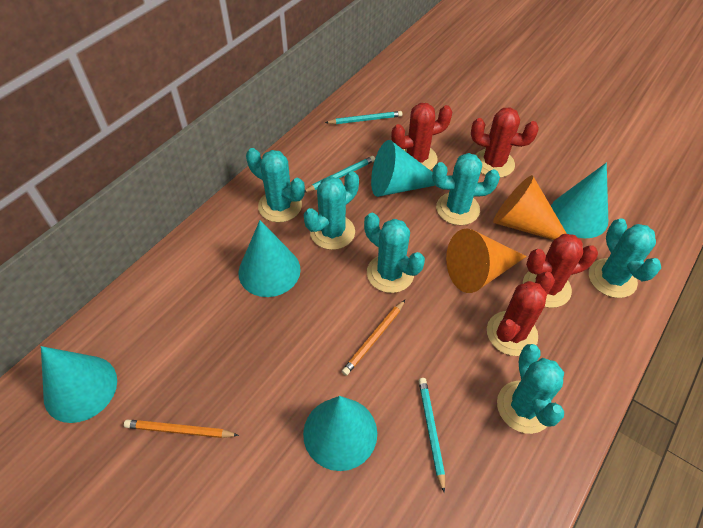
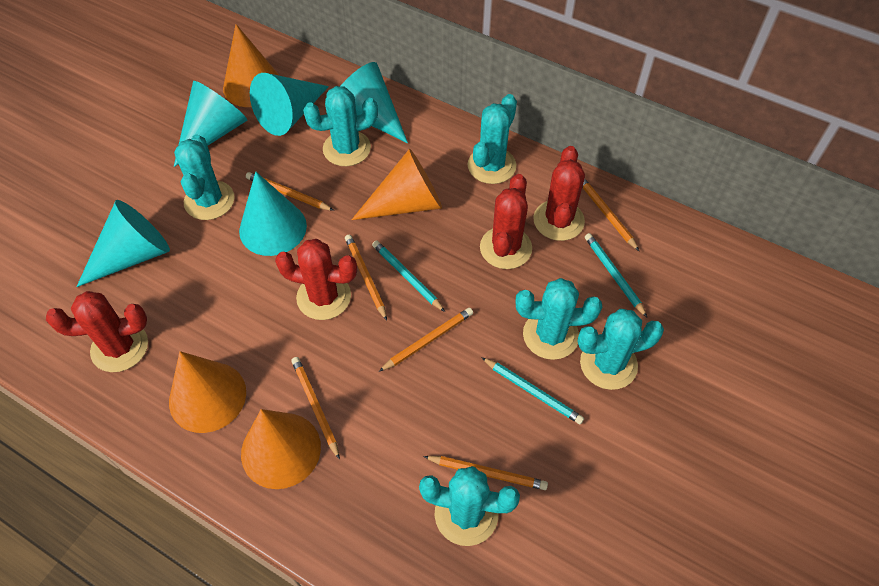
orange cone: 2 -> 4
orange pencil: 2 -> 6

